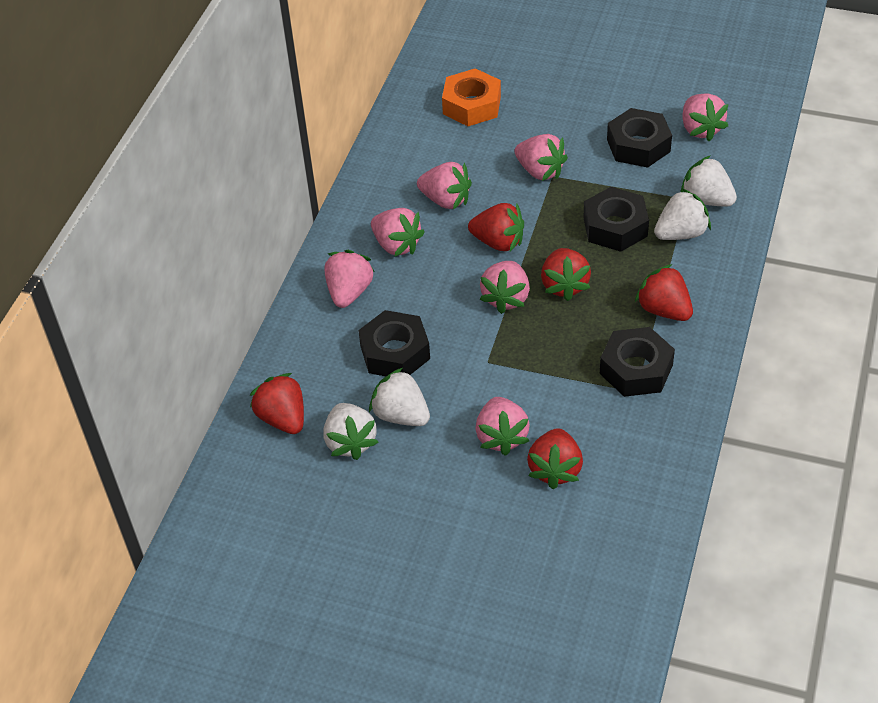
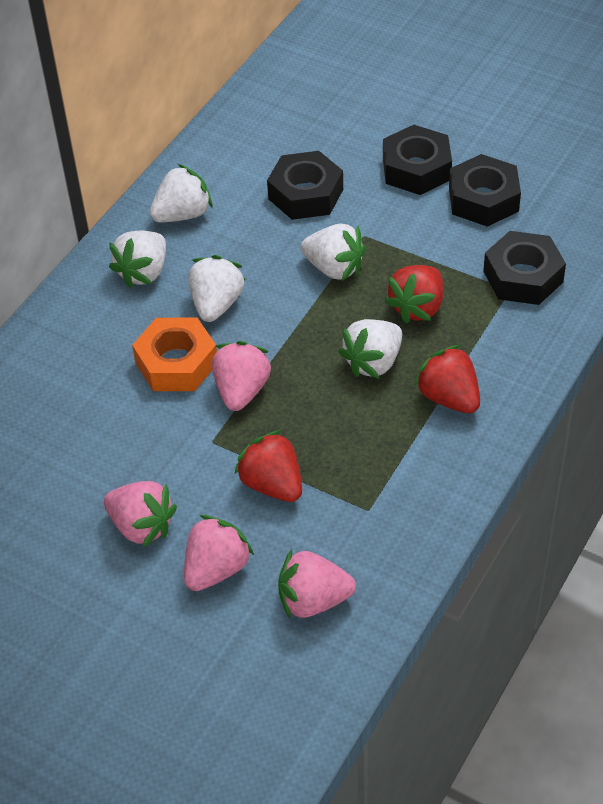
pink strawberry: 7 -> 4
red strawberry: 5 -> 3
white strawberry: 4 -> 5

